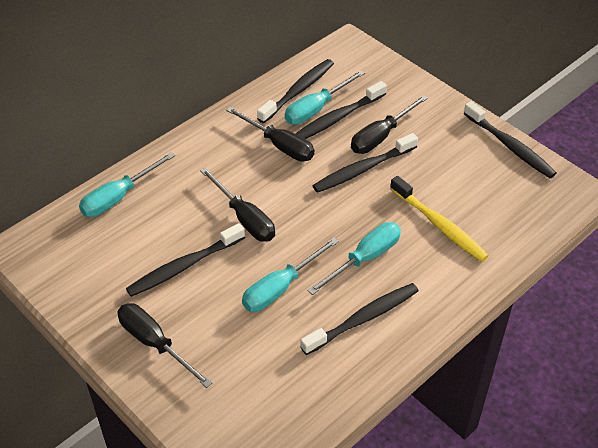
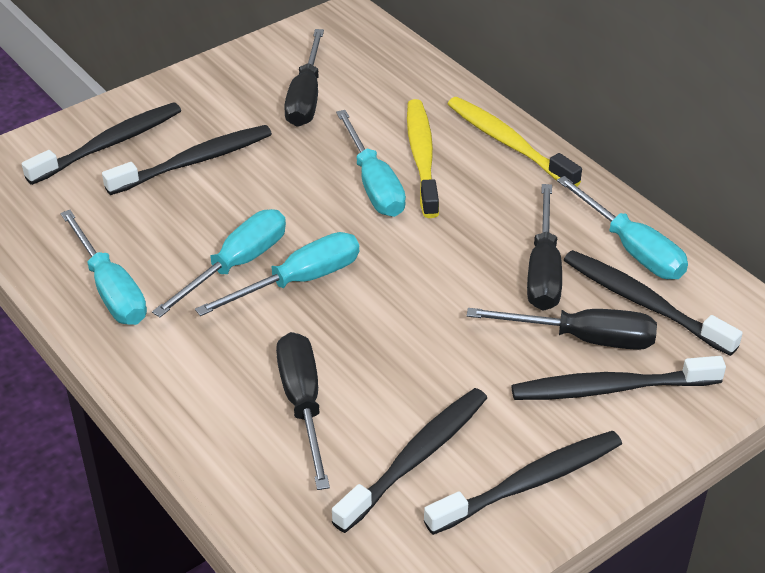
turquoise screwdriver: 4 -> 5
yellow toothbrush: 1 -> 2

